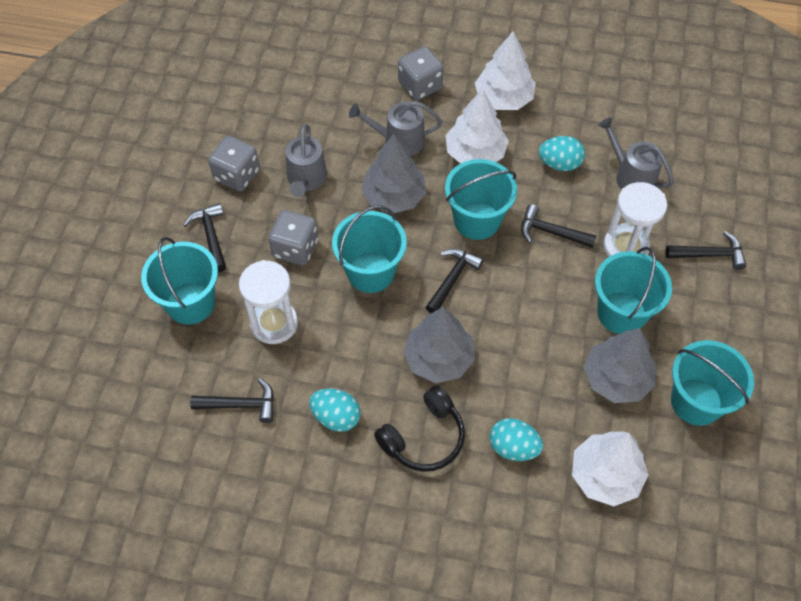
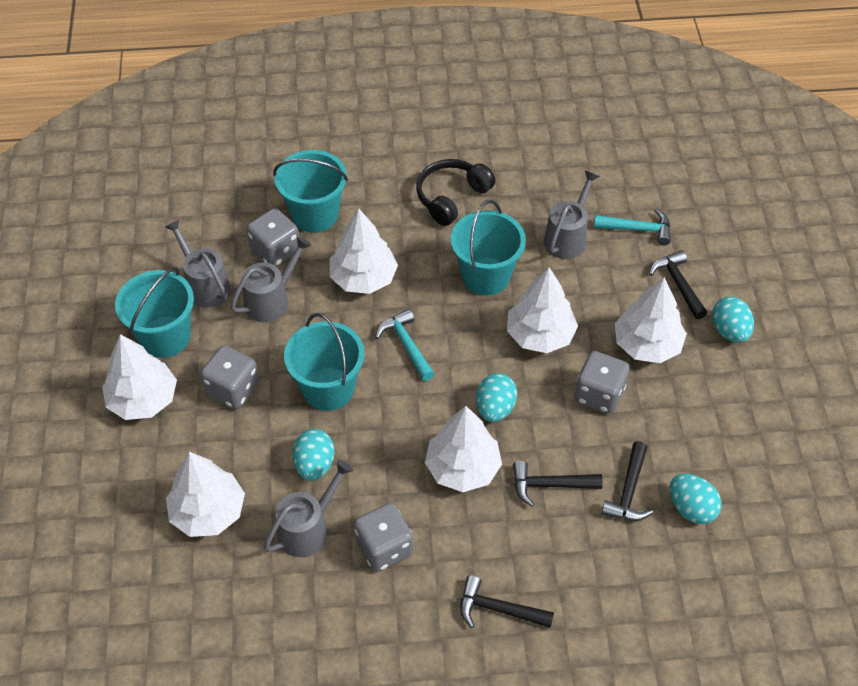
black hammer: 5 -> 4
grey dice: 3 -> 4
grey tree: 3 -> 0
grey watering can: 3 -> 4
turquoise bucket: 5 -> 4
turquoise egg: 3 -> 4
turquoise hammer: 0 -> 2
white hourglass: 2 -> 0
white tree: 3 -> 6

